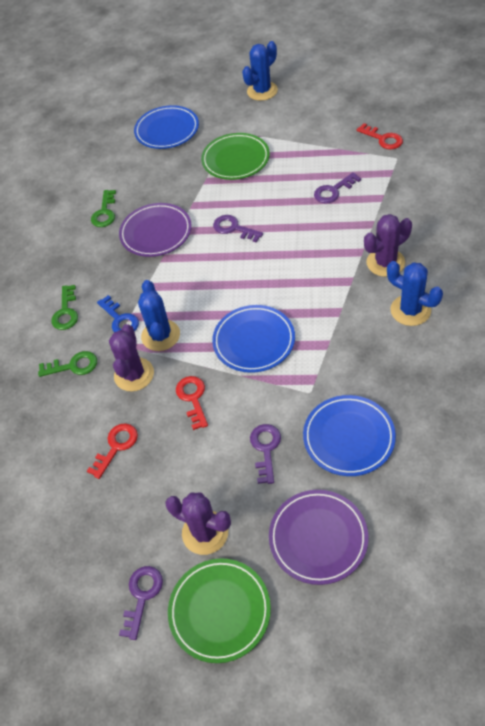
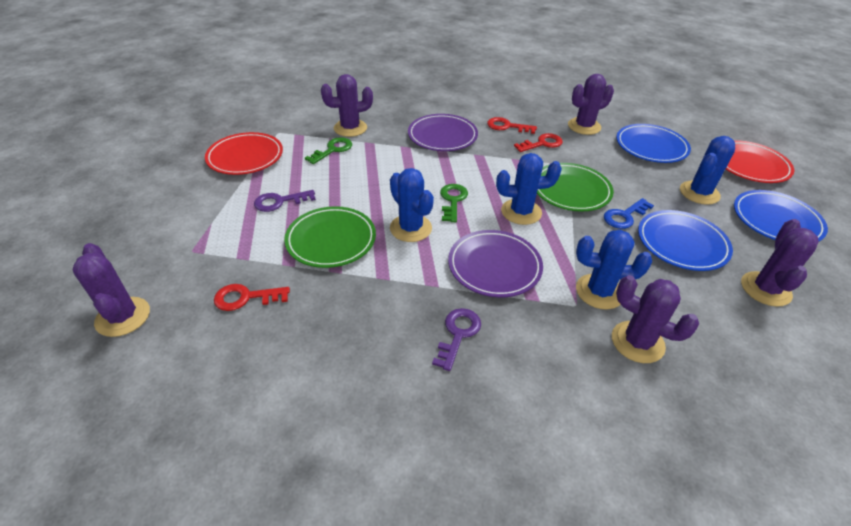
blue cactus: 3 -> 4
green key: 3 -> 2
purple cactus: 3 -> 5
purple key: 4 -> 2
red plate: 0 -> 2

